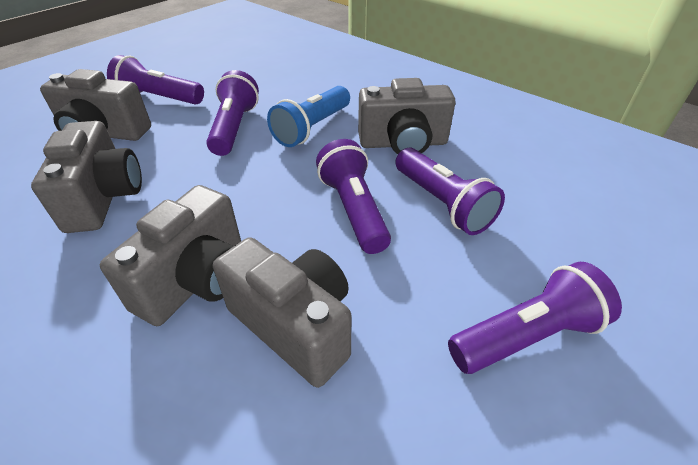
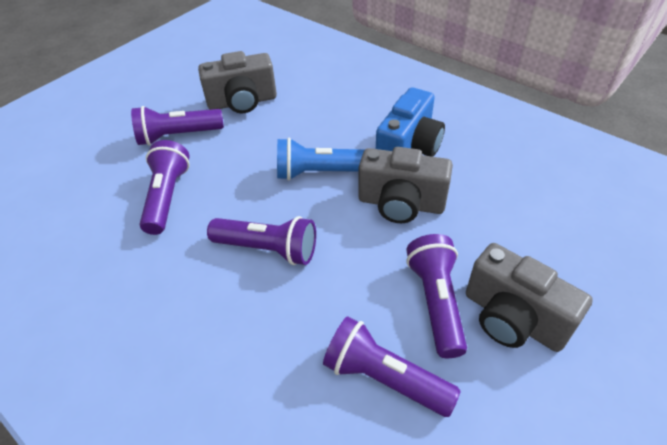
blue camera: 0 -> 1
grey camera: 5 -> 3

